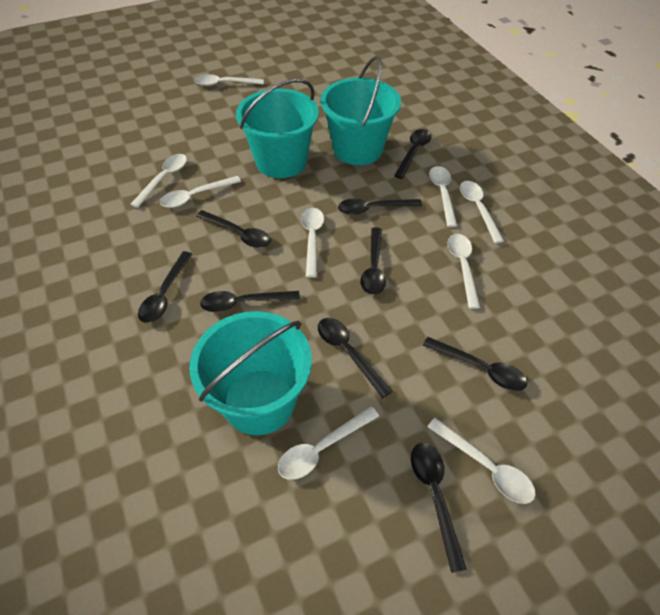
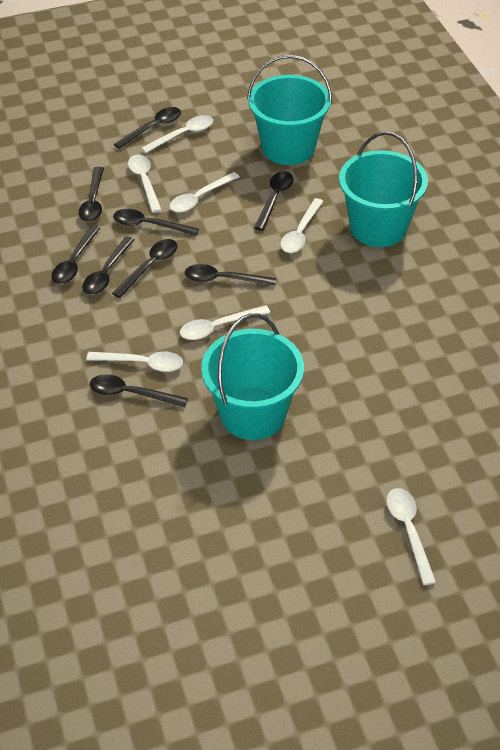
white spoon: 9 -> 7

